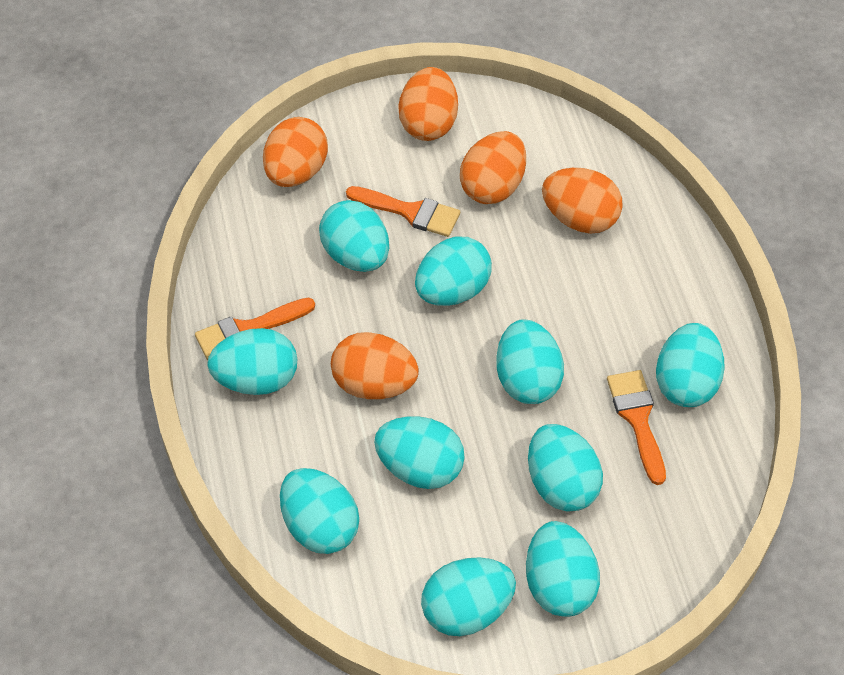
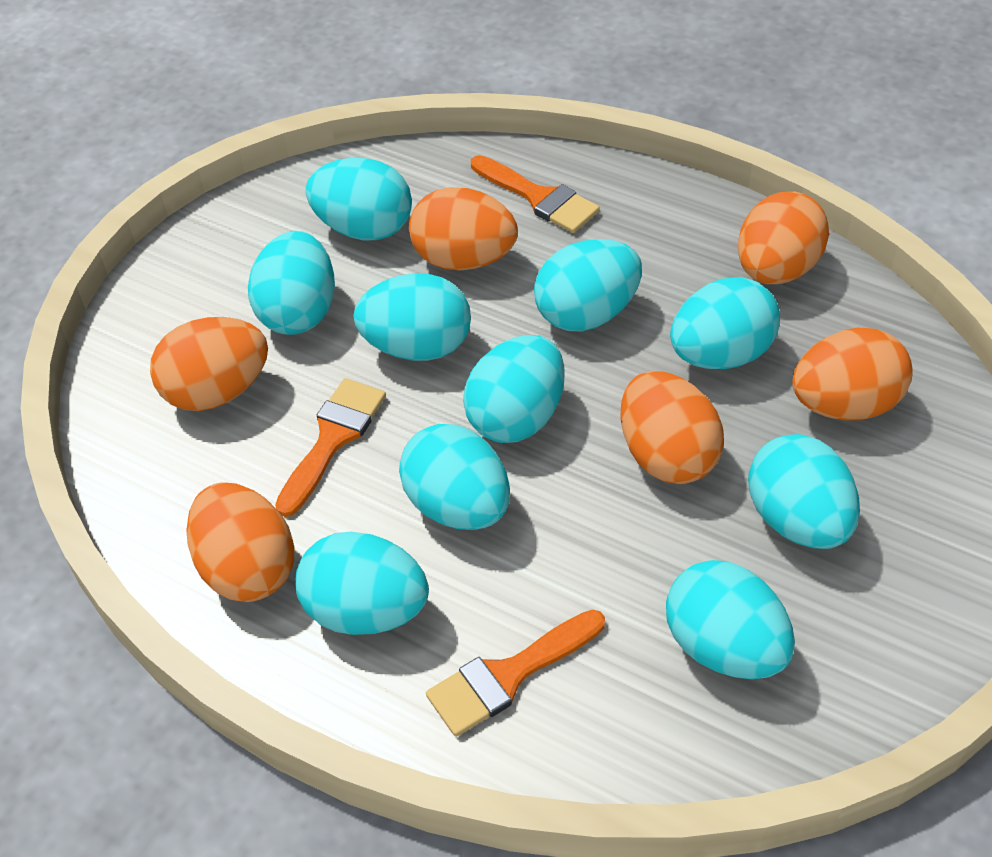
orange egg: 5 -> 6

